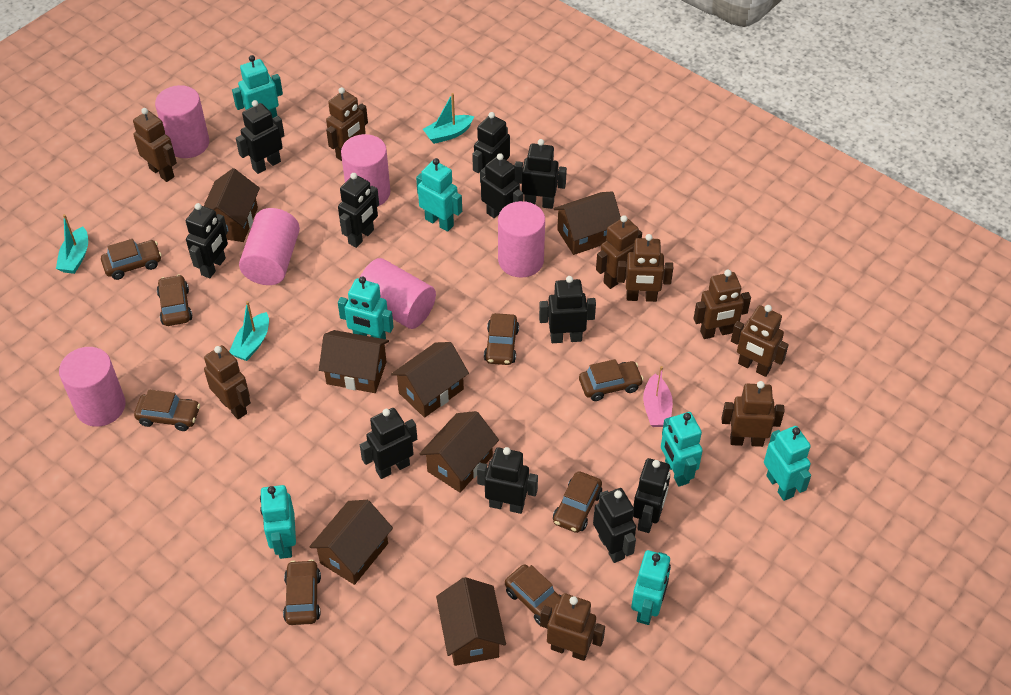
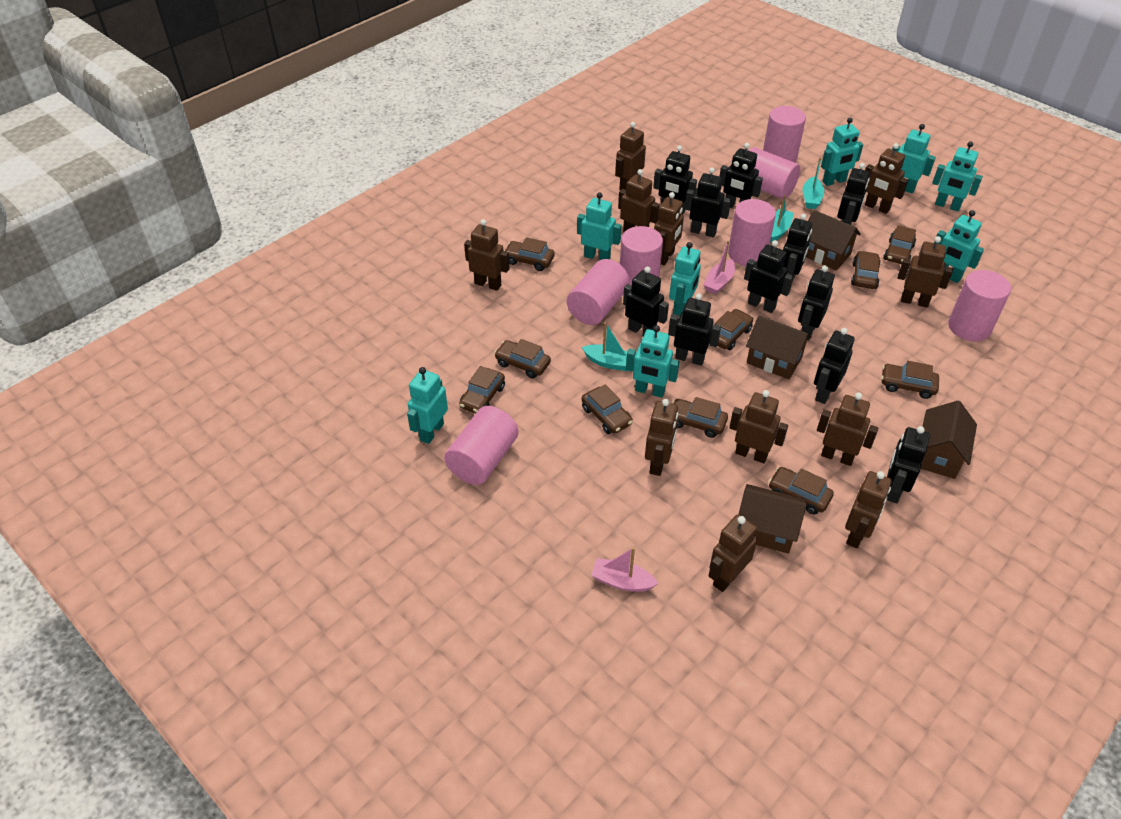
brown car: 8 -> 10
brown house: 7 -> 4
brown robot: 9 -> 11
pink boat: 1 -> 2
pink cylinder: 6 -> 7
turquoise robot: 7 -> 8

